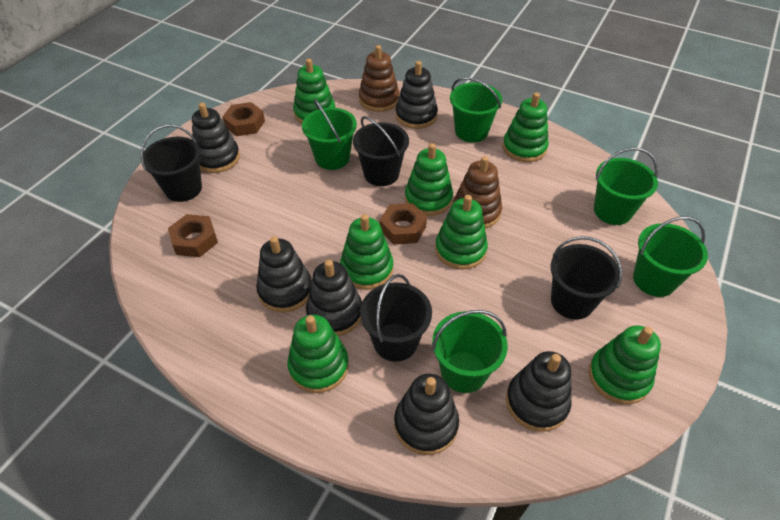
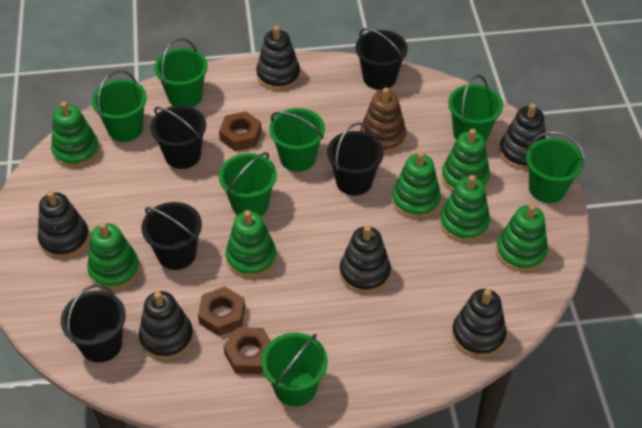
black bucket: 4 -> 5
brown stacking toy: 2 -> 1
green bucket: 5 -> 7

